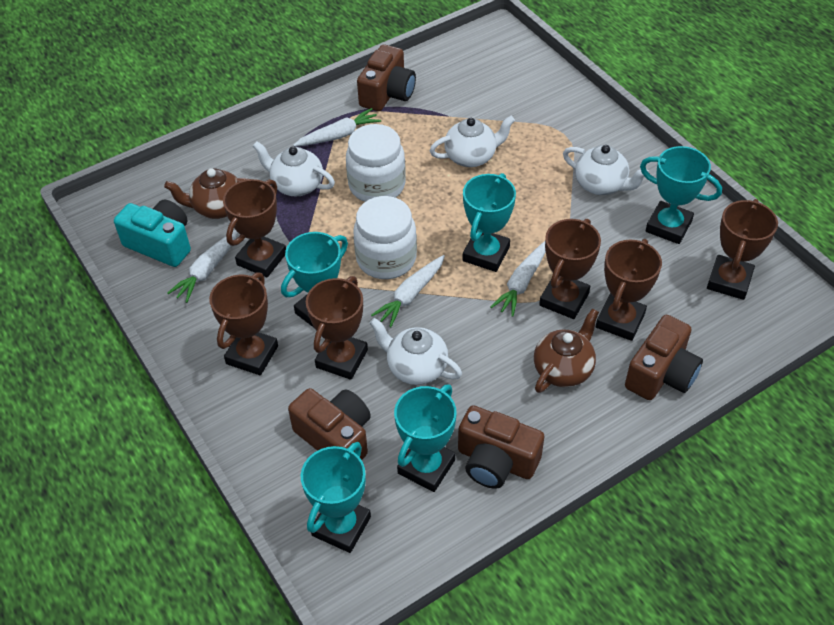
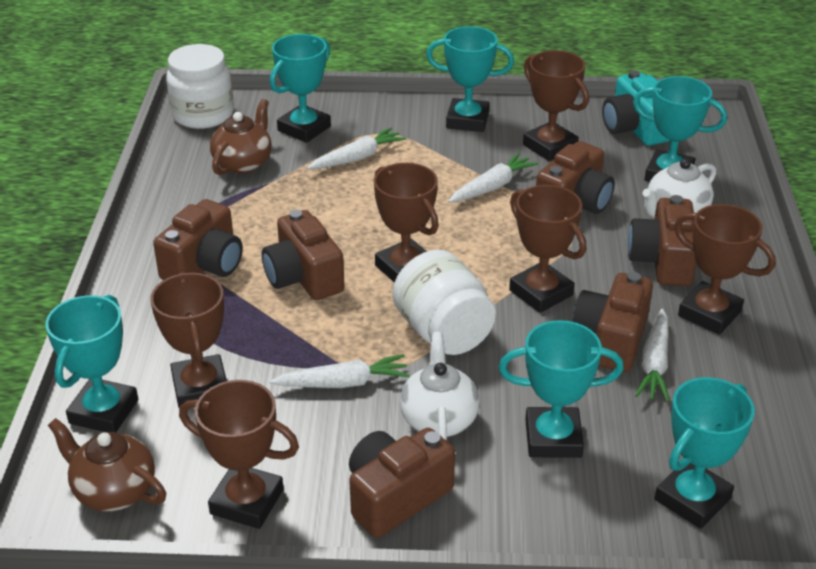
brown camera: 4 -> 6
turquoise trophy: 5 -> 6
white teapot: 4 -> 2

